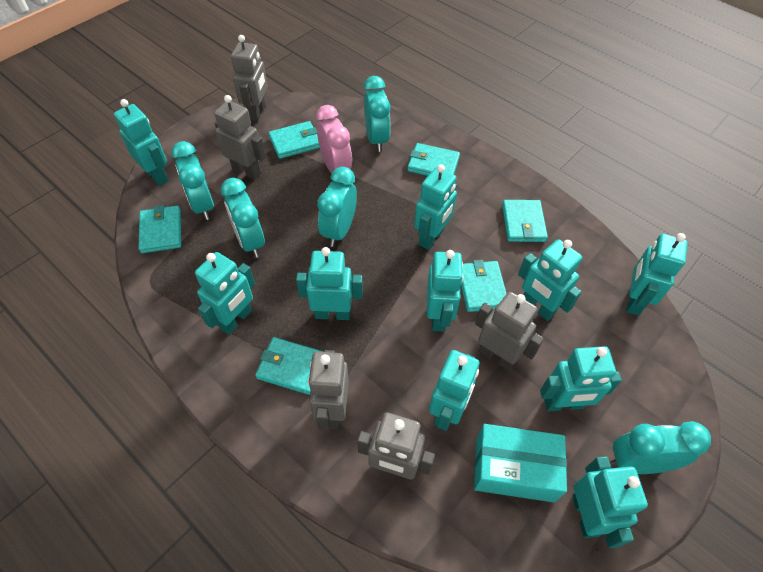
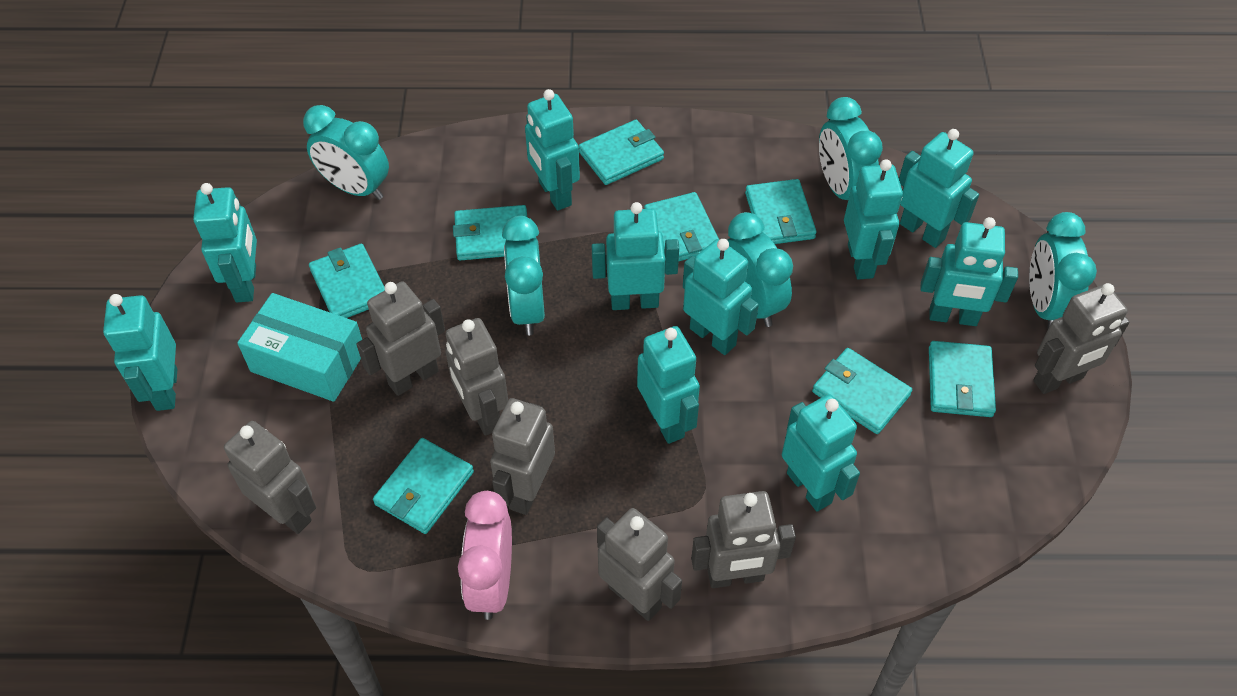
grey robot: 5 -> 7
turquoise wallet: 6 -> 8

